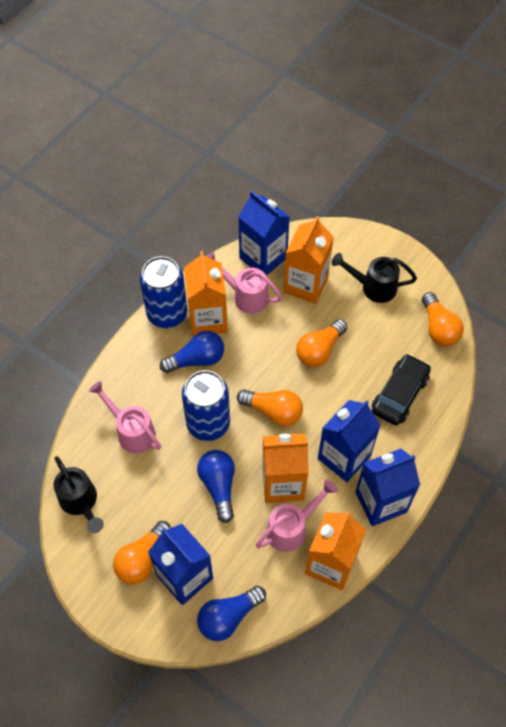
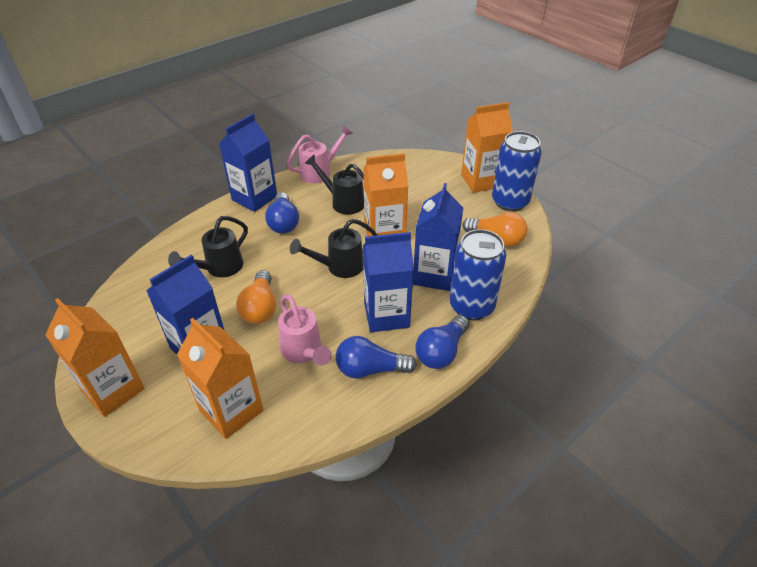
black car: 1 -> 0
black watering can: 2 -> 3
orange light bulb: 4 -> 2
pink watering can: 3 -> 2

